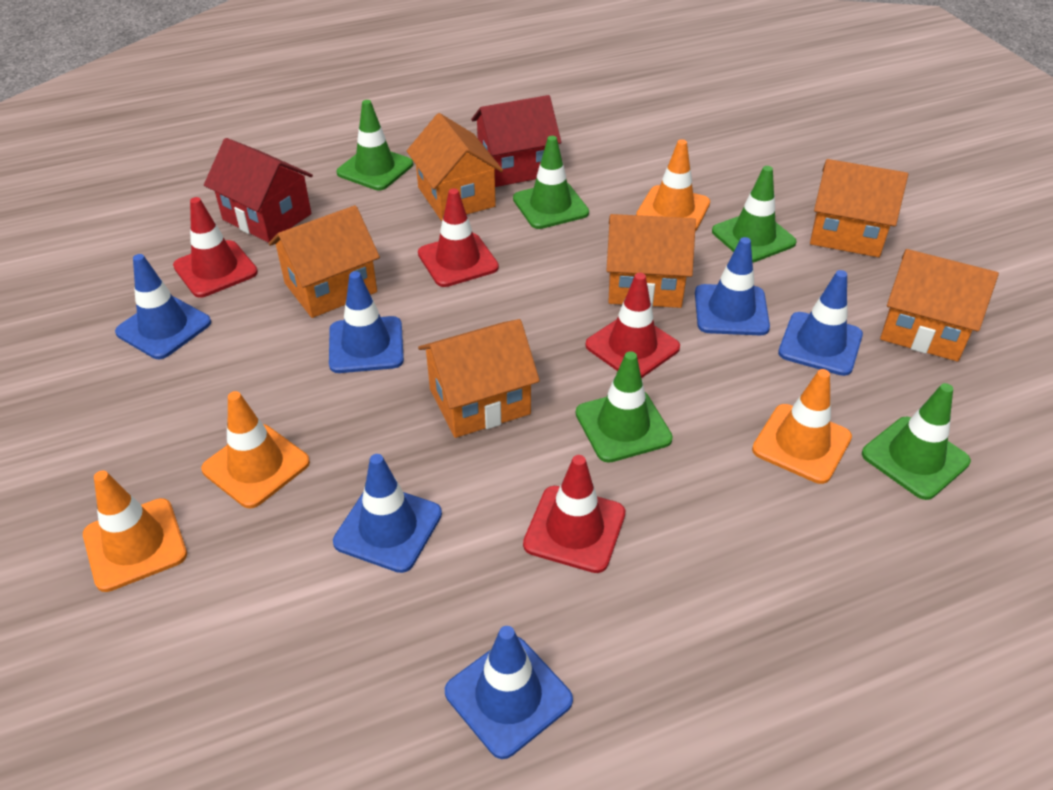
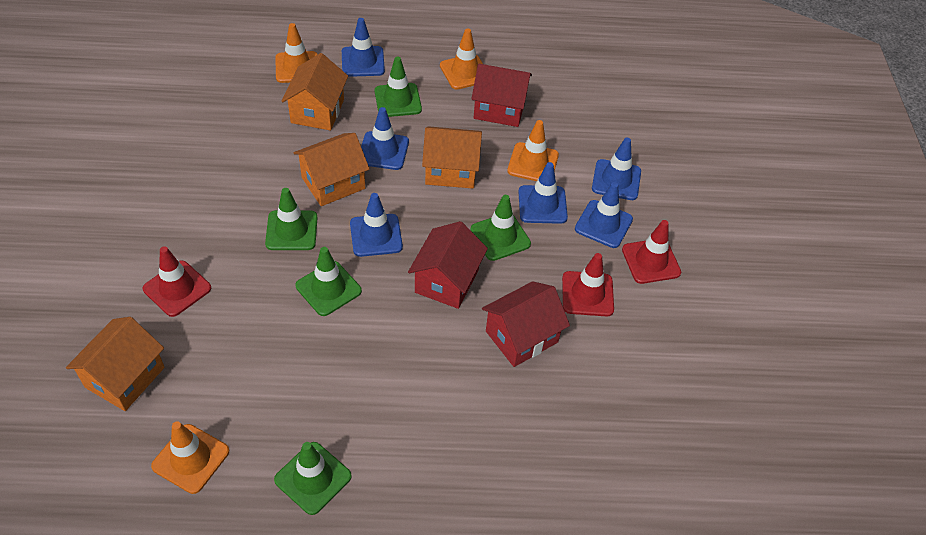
orange house: 6 -> 4
red house: 2 -> 3
red traffic cone: 4 -> 3

